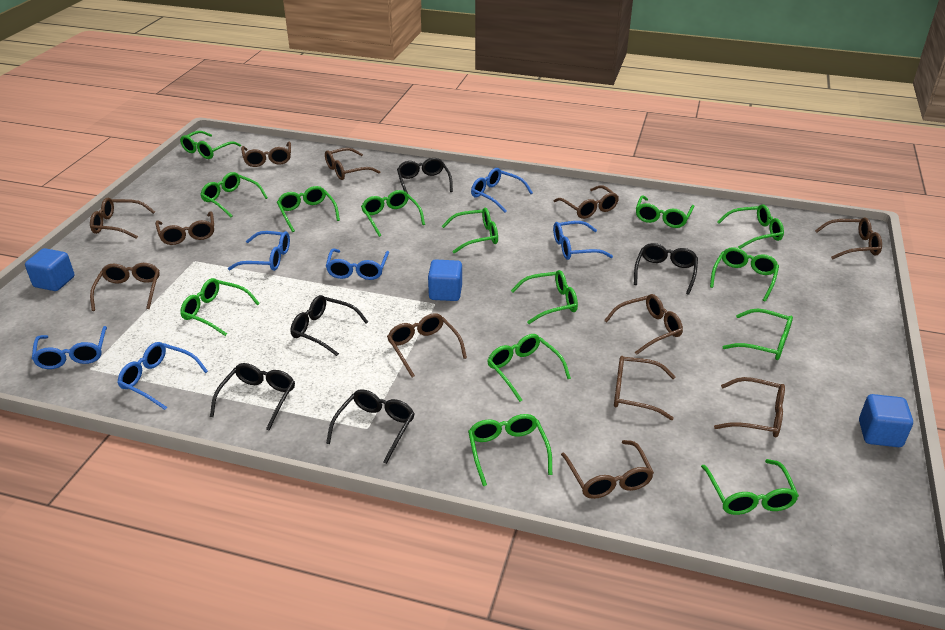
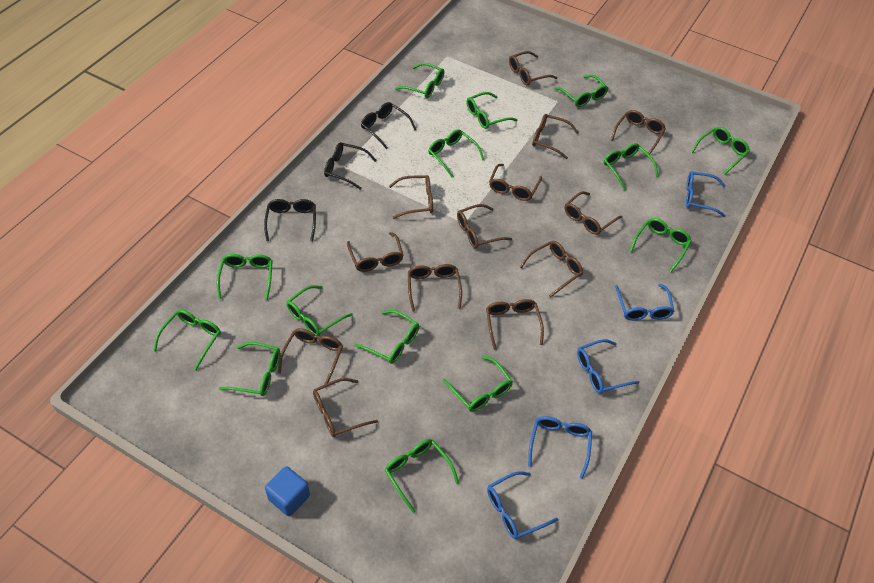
black glasses: 5 -> 3
blue cube: 3 -> 1
blue glasses: 6 -> 5
brown glasses: 12 -> 13

